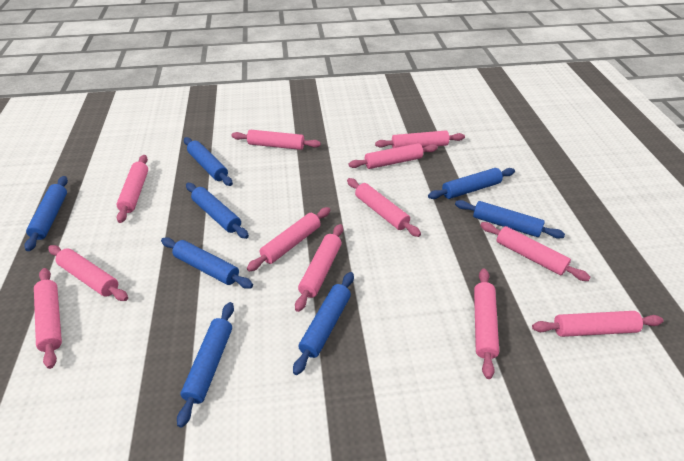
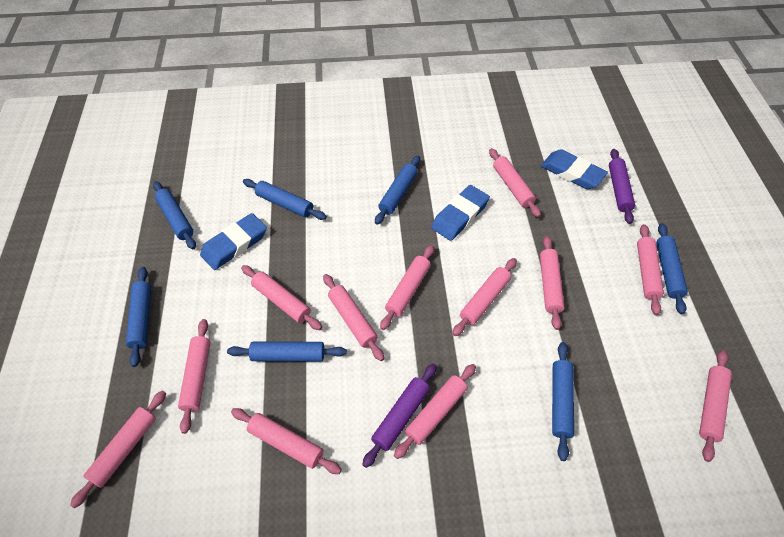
blue eraser: 0 -> 3
blue rolling pin: 8 -> 7
purple rolling pin: 0 -> 2

